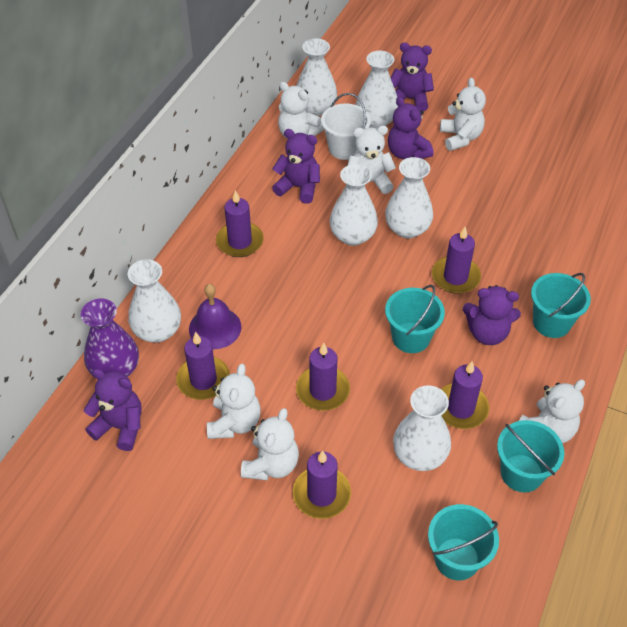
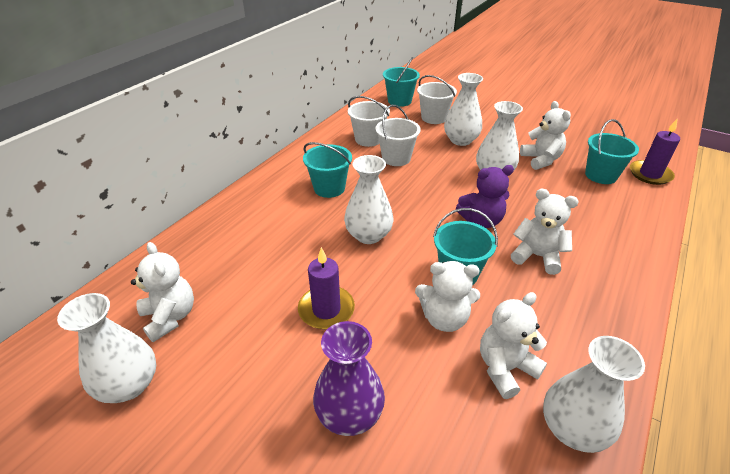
purple bell: 1 -> 0
purple candle: 6 -> 2
purple teddy bear: 5 -> 1
white bucket: 1 -> 3
white teddy bear: 6 -> 5
white vase: 6 -> 5

